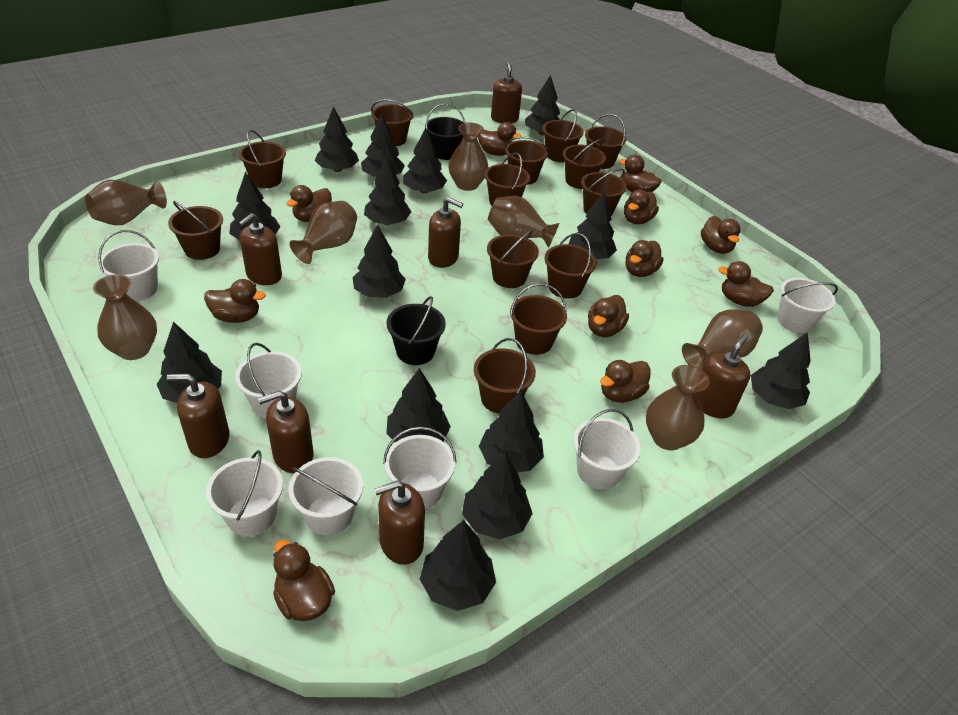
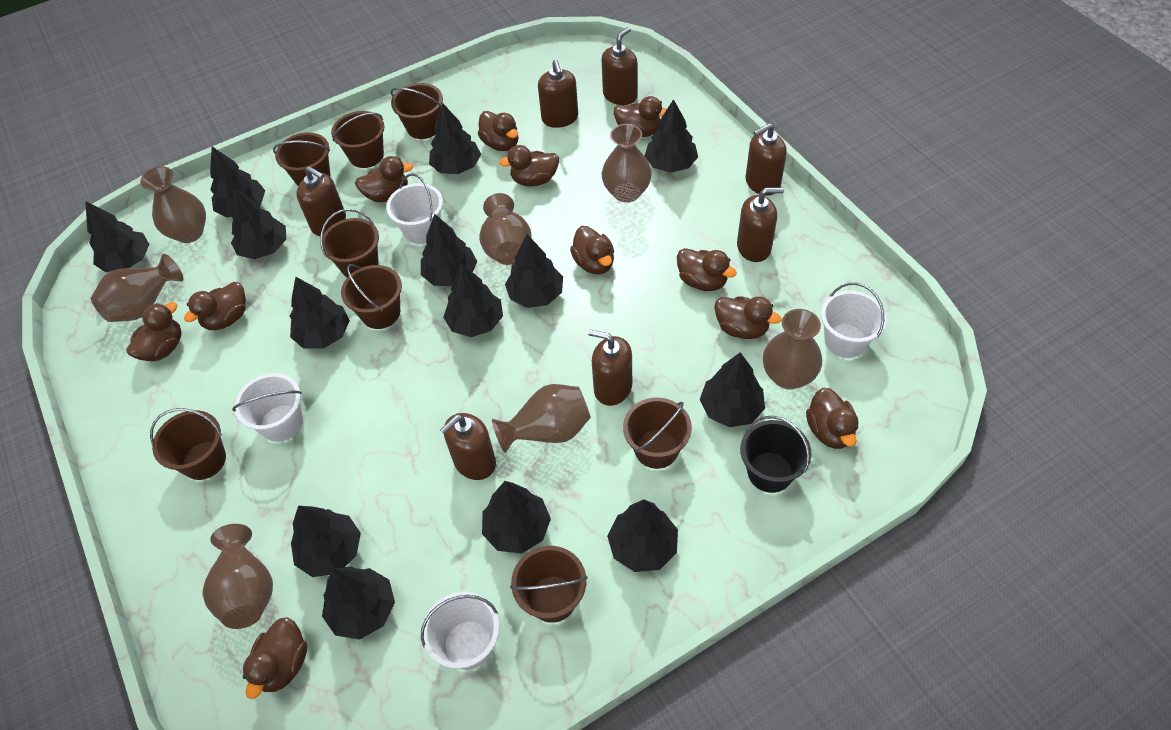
black bucket: 2 -> 1
brown bucket: 13 -> 8
white bucket: 7 -> 4

